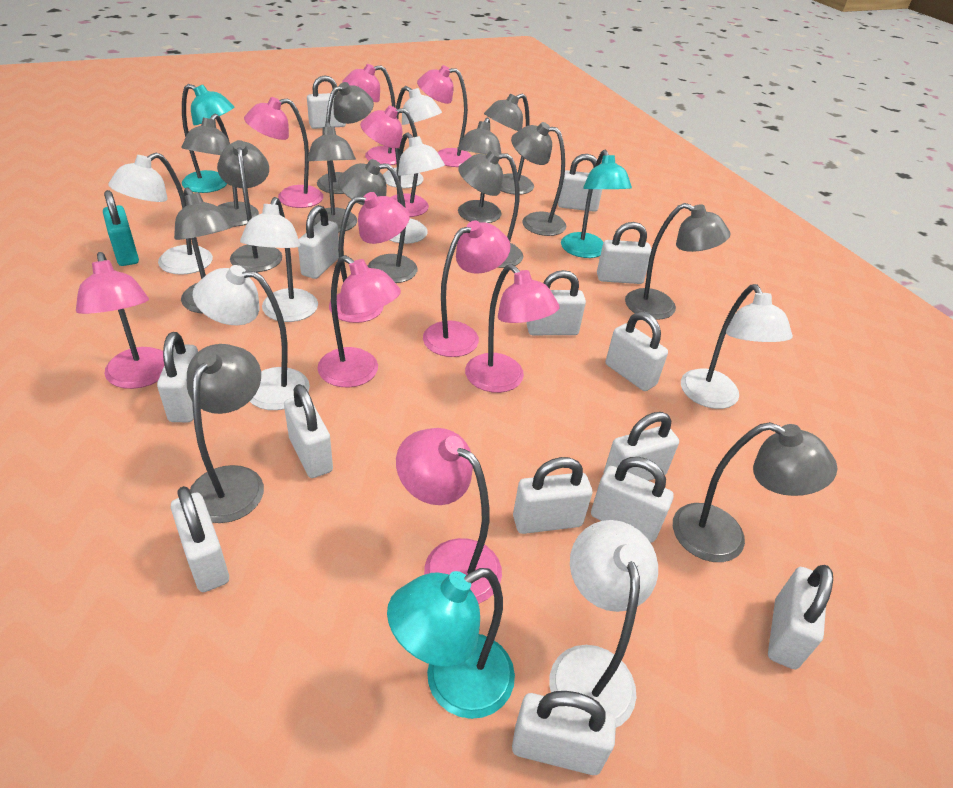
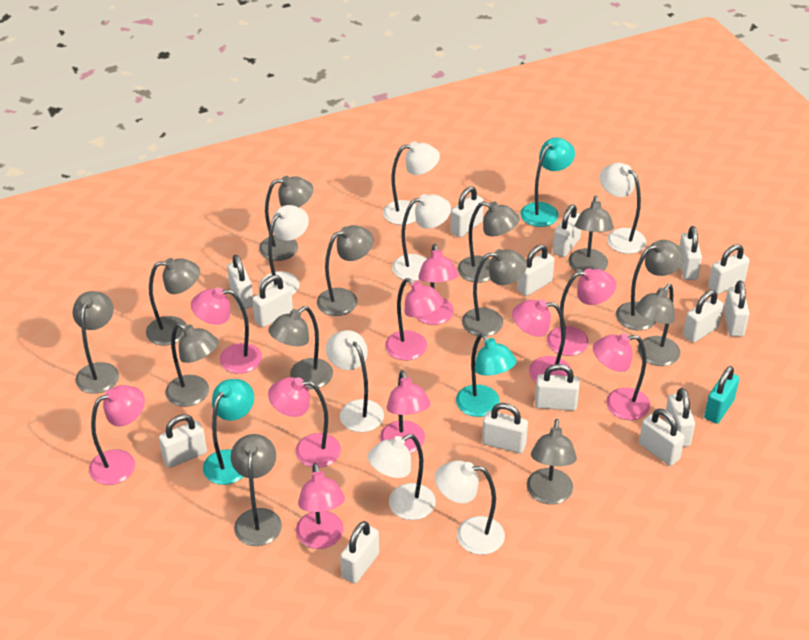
white padlock: 14 -> 15

